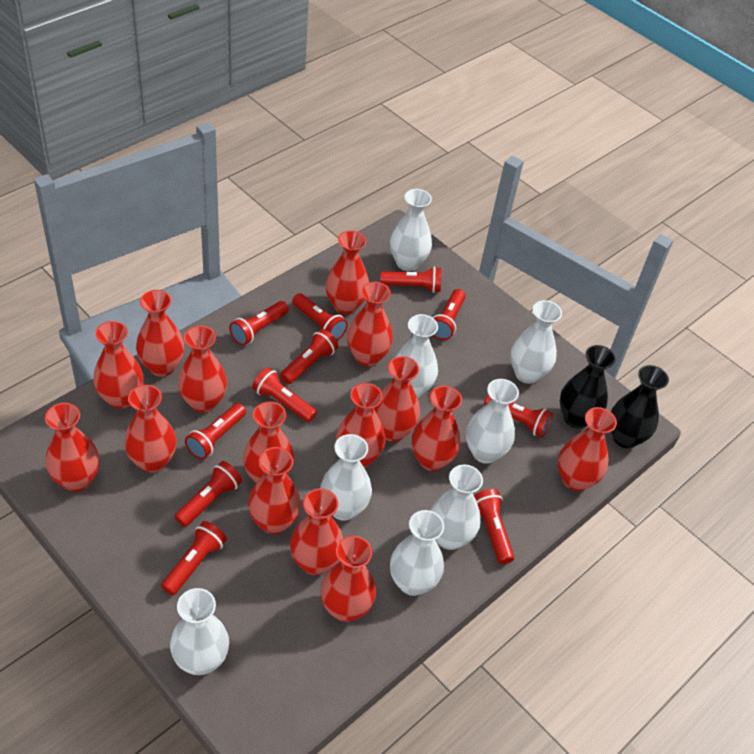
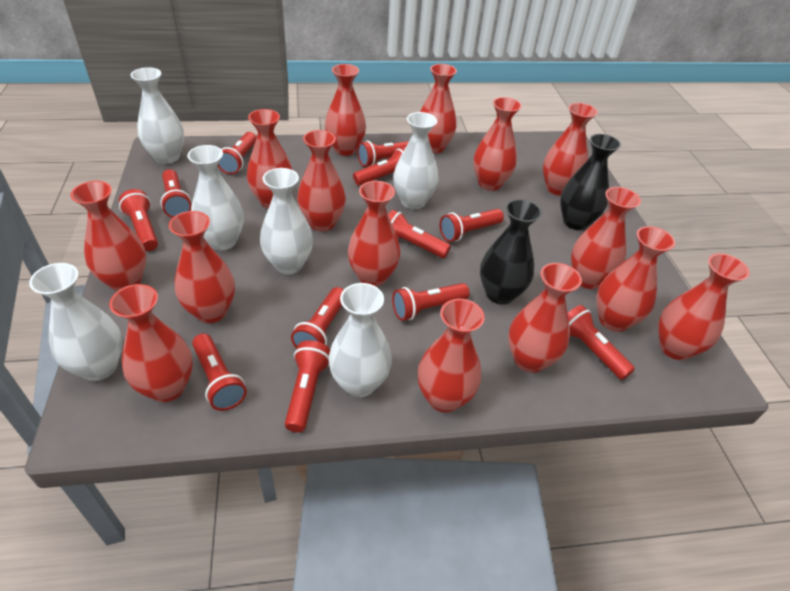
red flashlight: 11 -> 12
white vase: 8 -> 6

